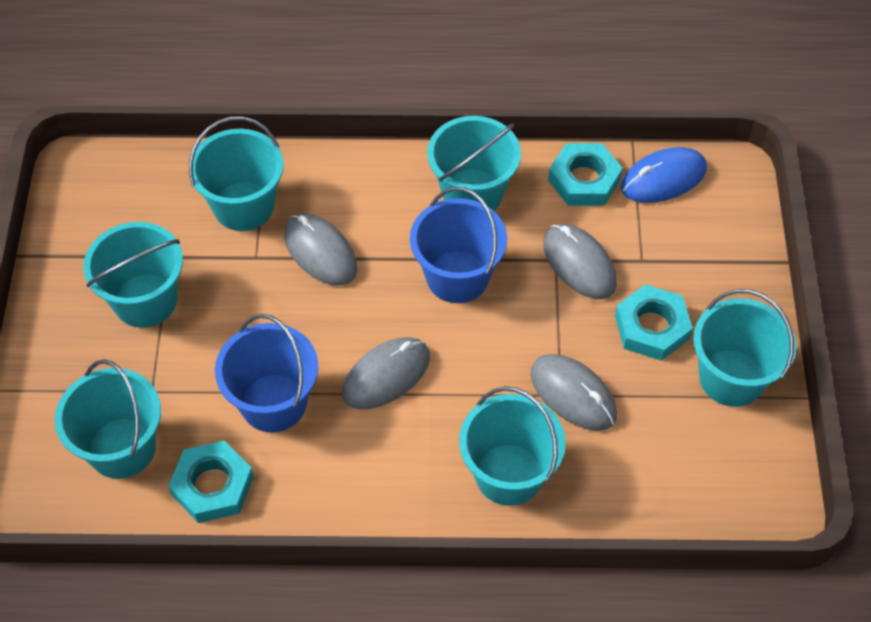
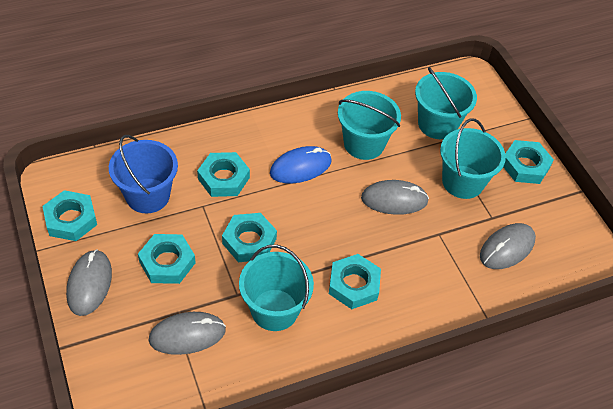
blue bucket: 2 -> 1
turquoise bucket: 6 -> 4
turquoise nut: 3 -> 6

